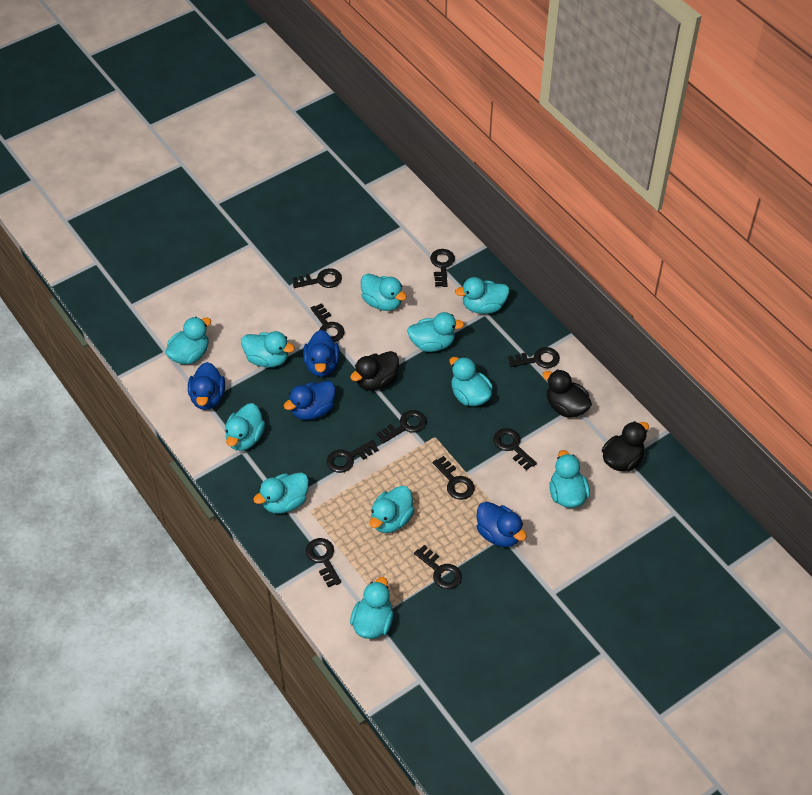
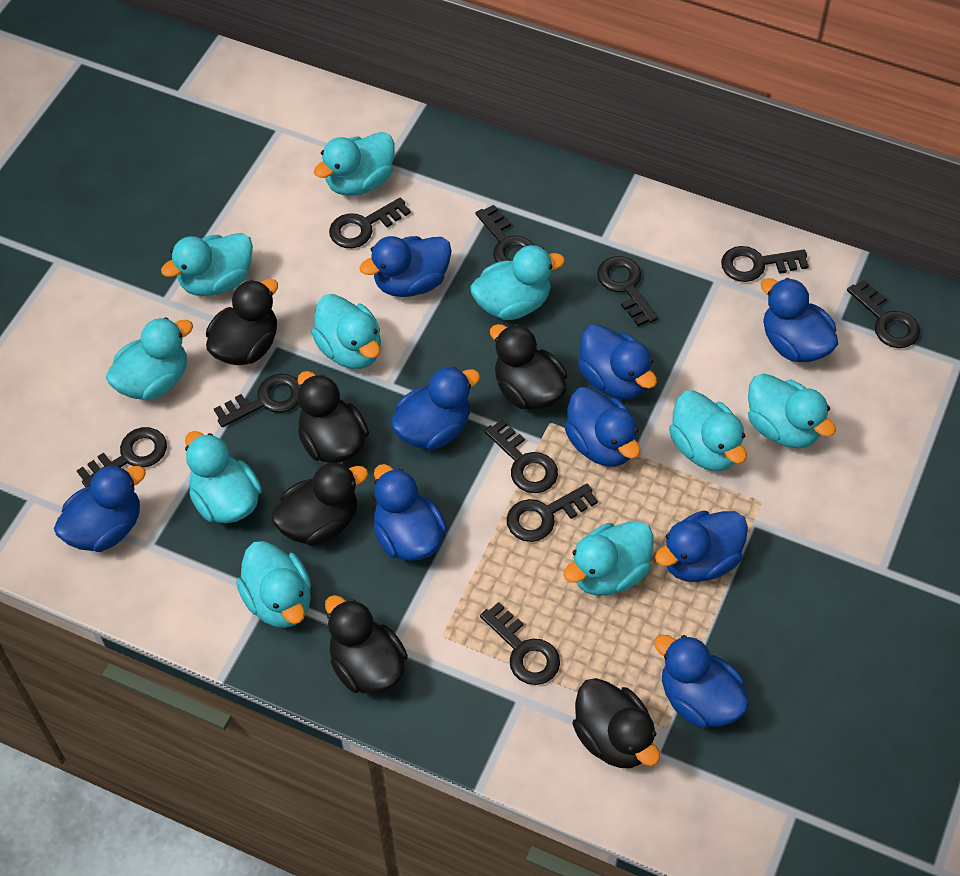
black duck: 3 -> 6
blue duck: 4 -> 9
turquoise duck: 11 -> 10

